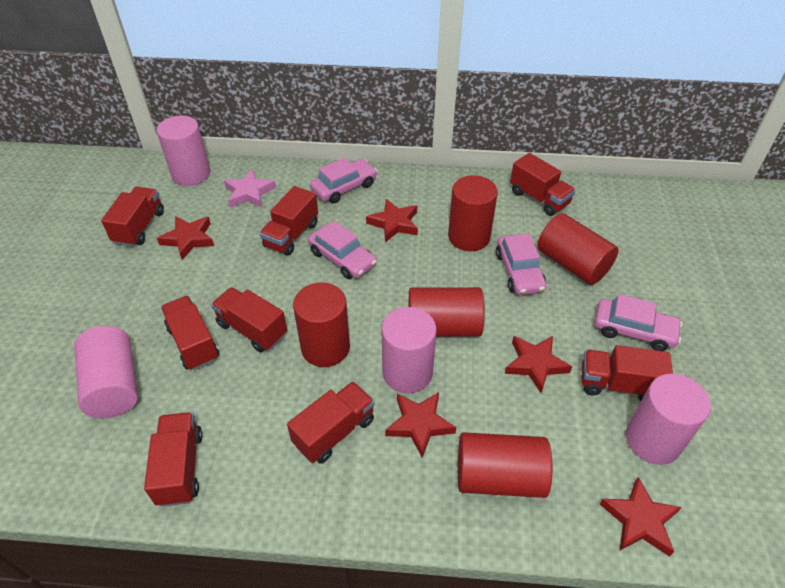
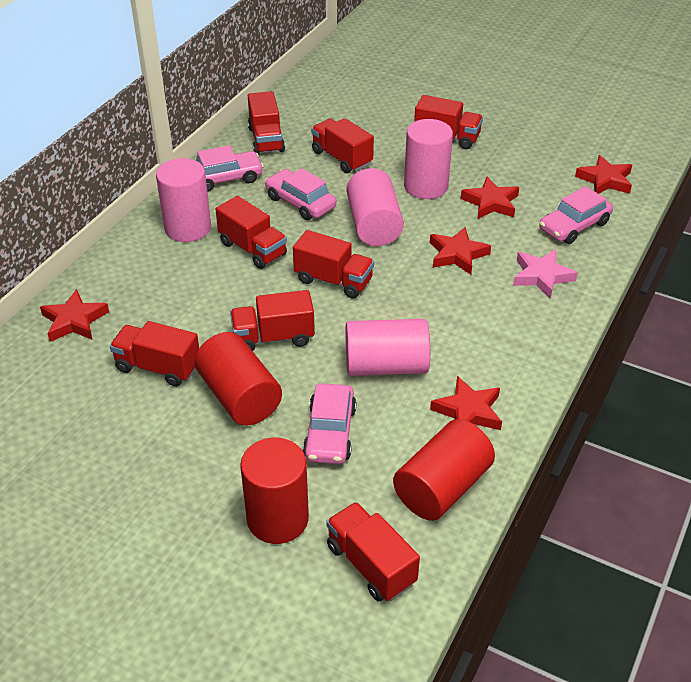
red cylinder: 5 -> 3

